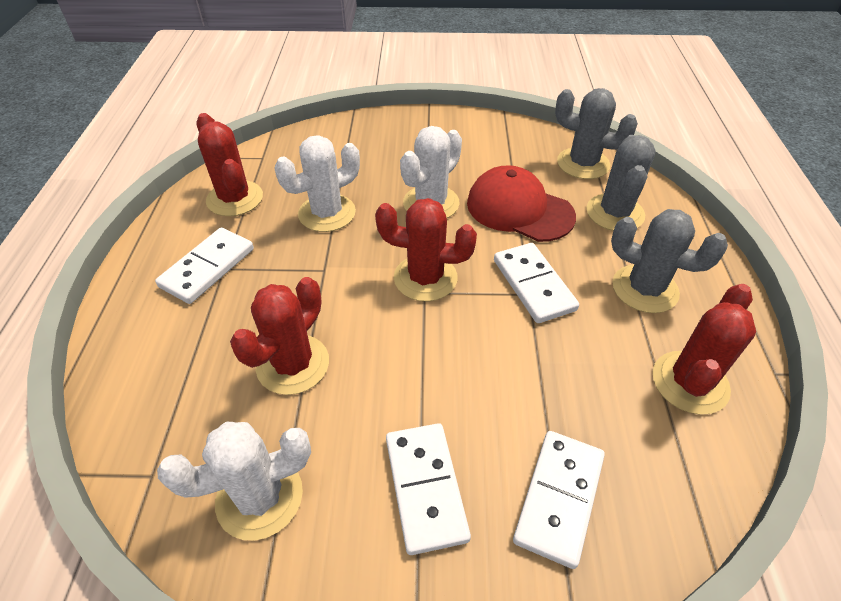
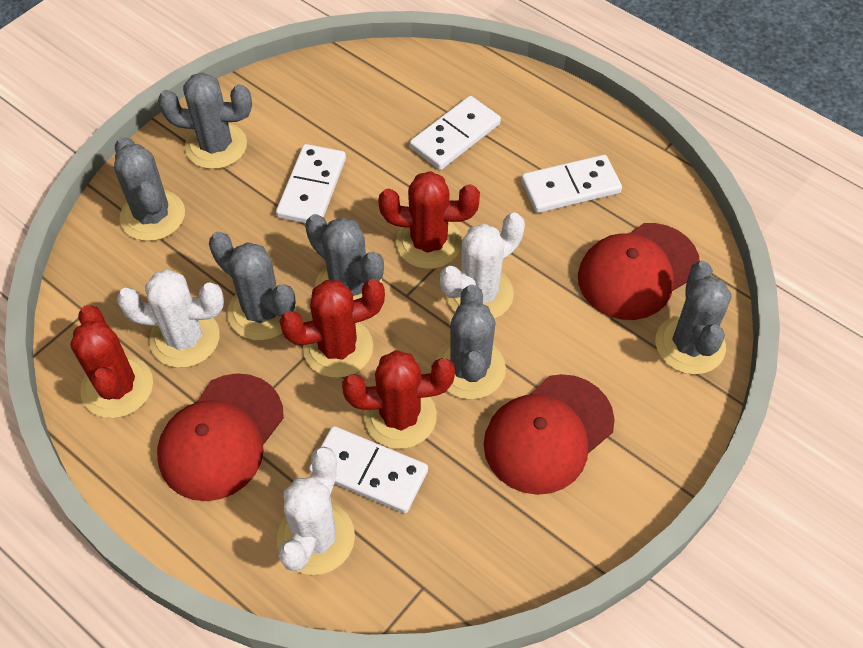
grey cactus: 3 -> 6
red cap: 1 -> 3

